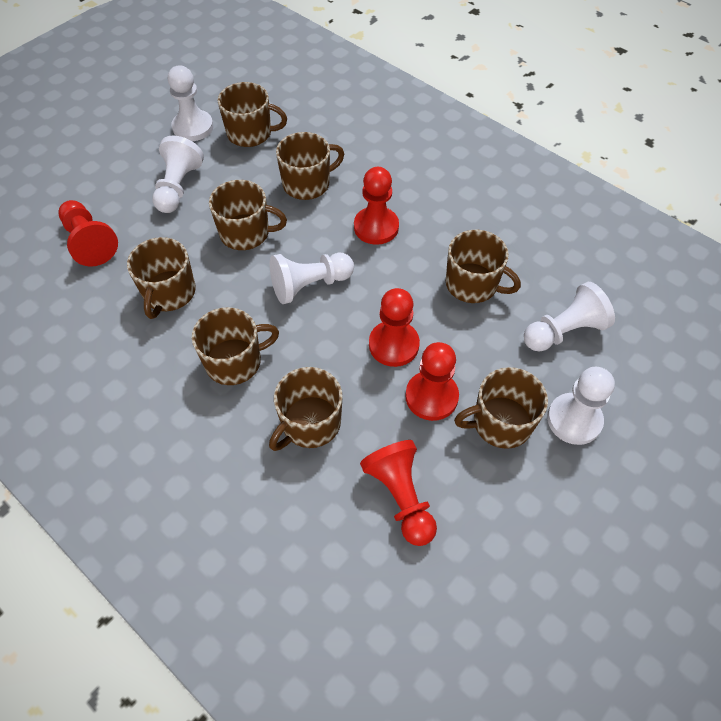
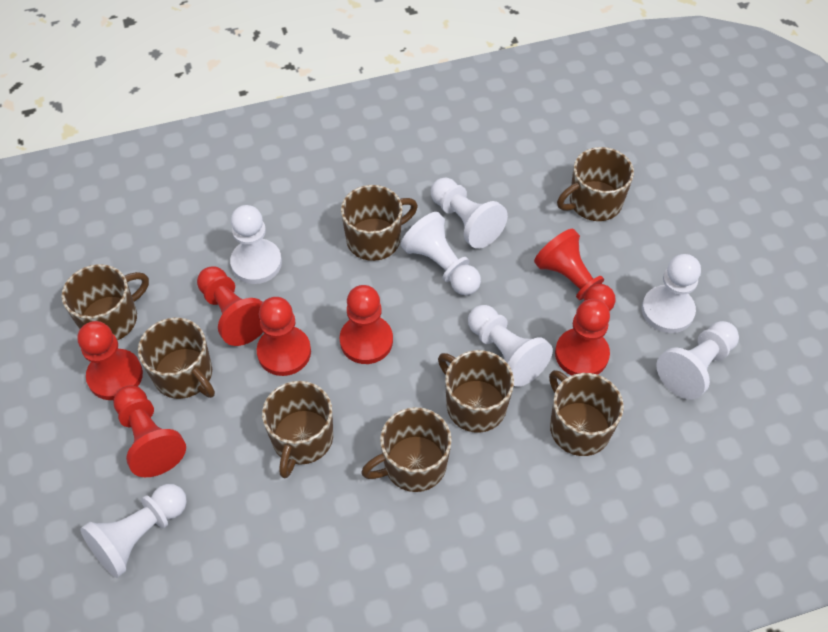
red pawn: 5 -> 7
white pawn: 5 -> 7

